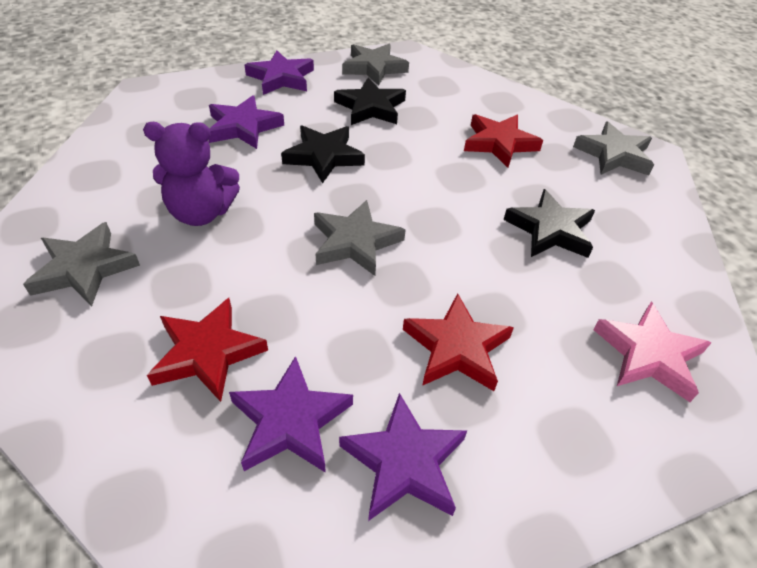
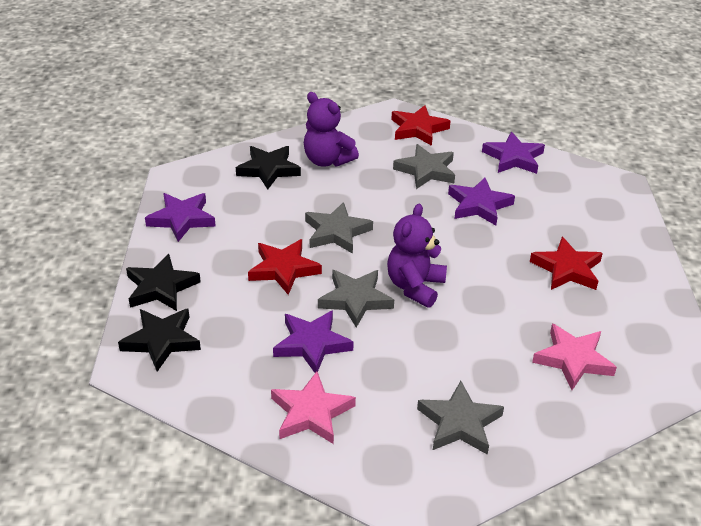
pink star: 1 -> 2
purple teddy bear: 1 -> 2

